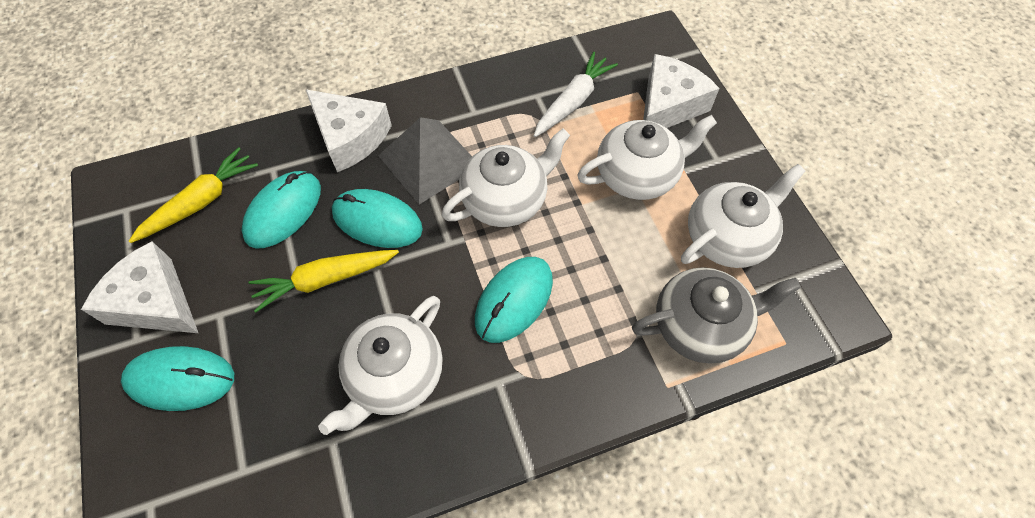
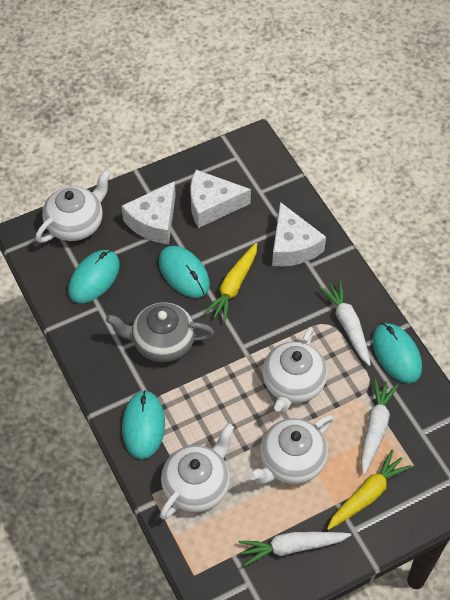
grey pyramid: 1 -> 0
white carrot: 1 -> 3

